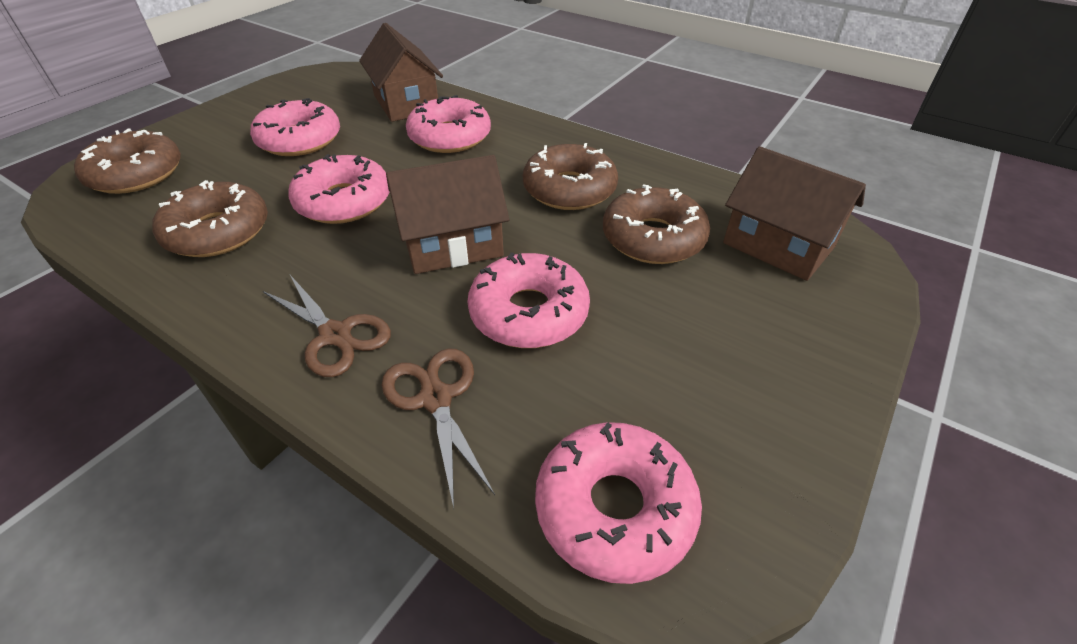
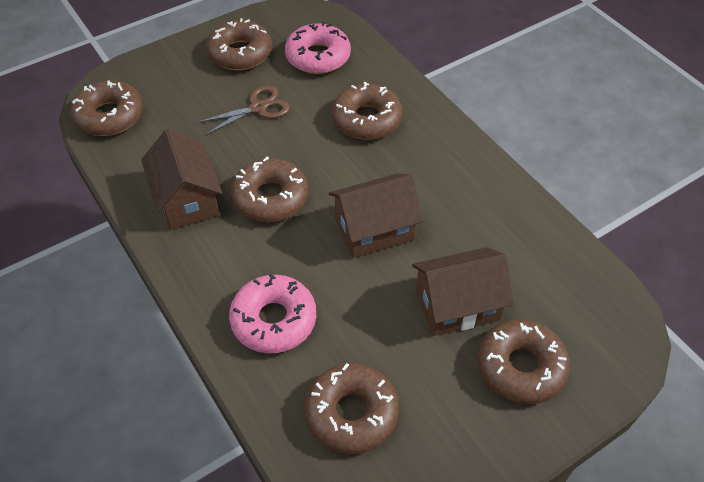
brown donut: 4 -> 6
brown scissors: 2 -> 1
pink donut: 5 -> 2

